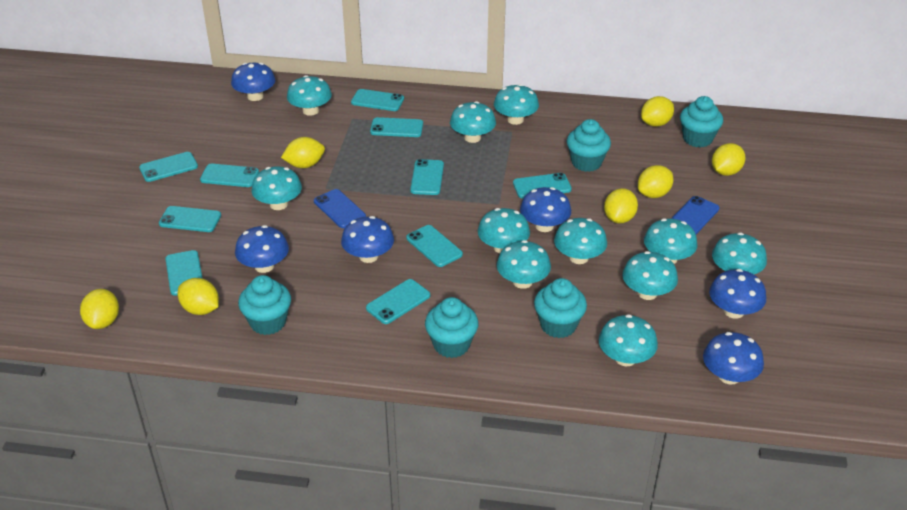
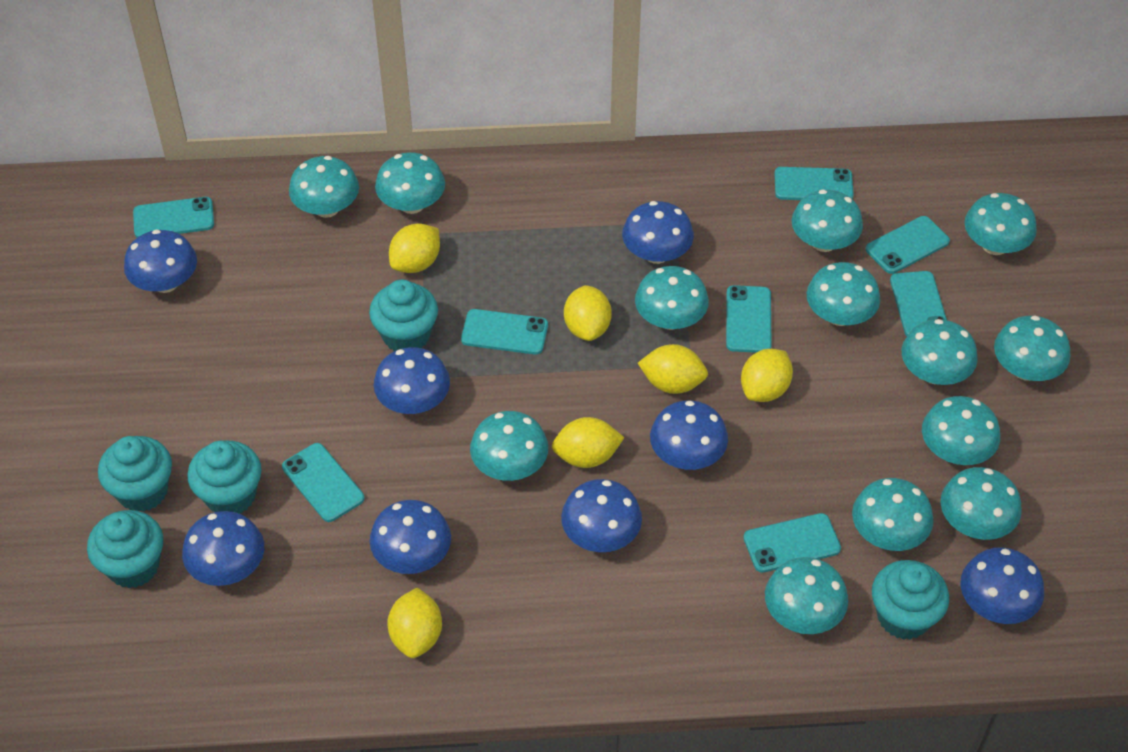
blue mushroom: 6 -> 8
blue phone: 2 -> 0
turquoise mushroom: 11 -> 13
turquoise phone: 10 -> 8
yellow lemon: 7 -> 6

